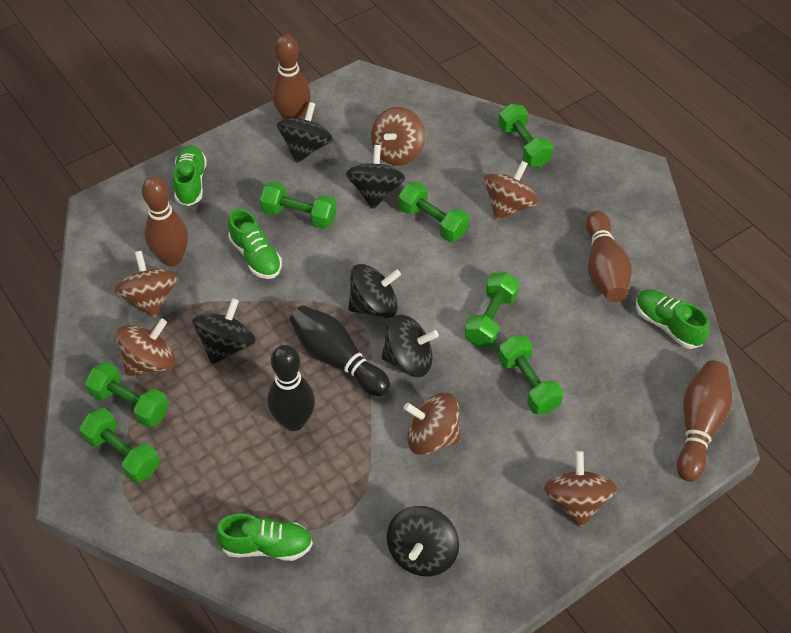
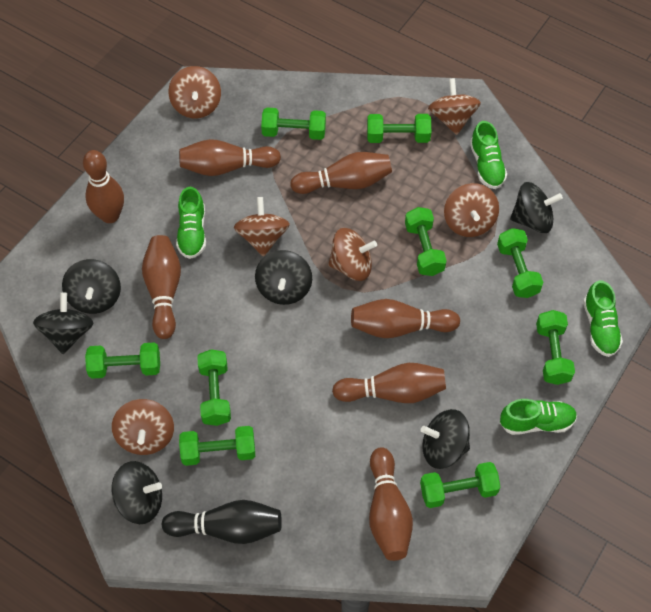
black bowling pin: 2 -> 1
brown bowling pin: 4 -> 7
green dumbbell: 7 -> 9

